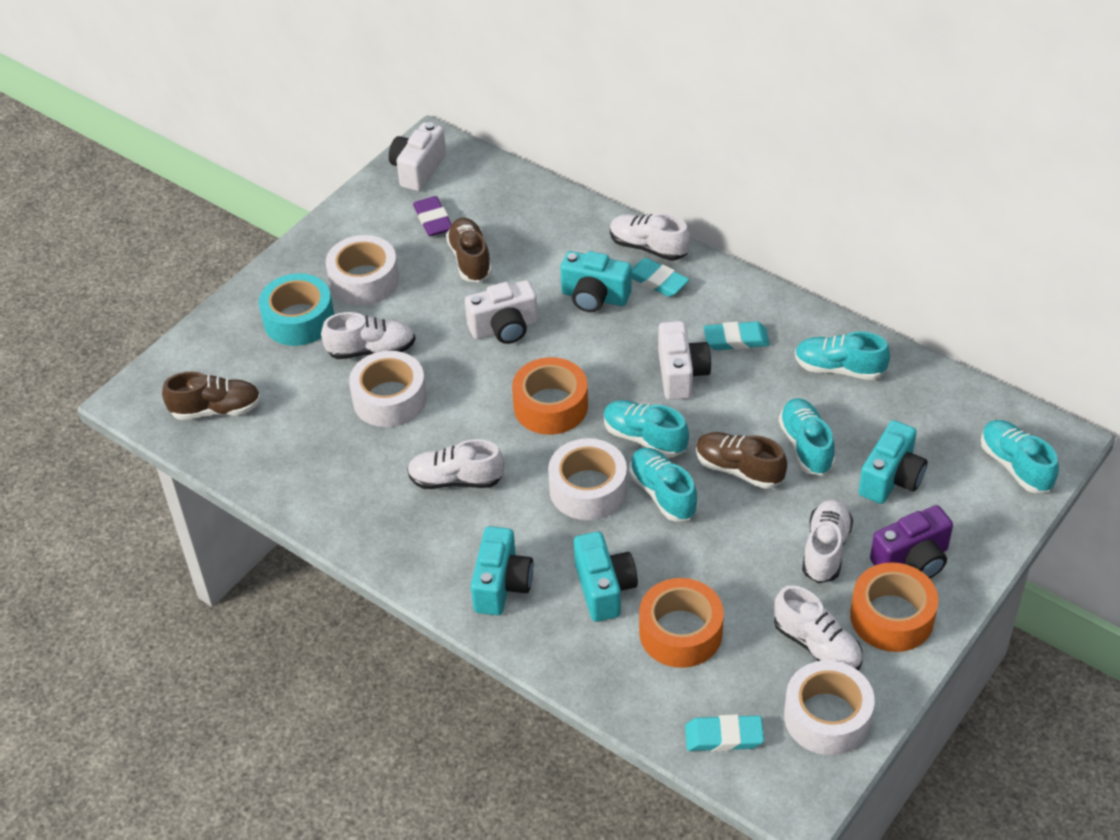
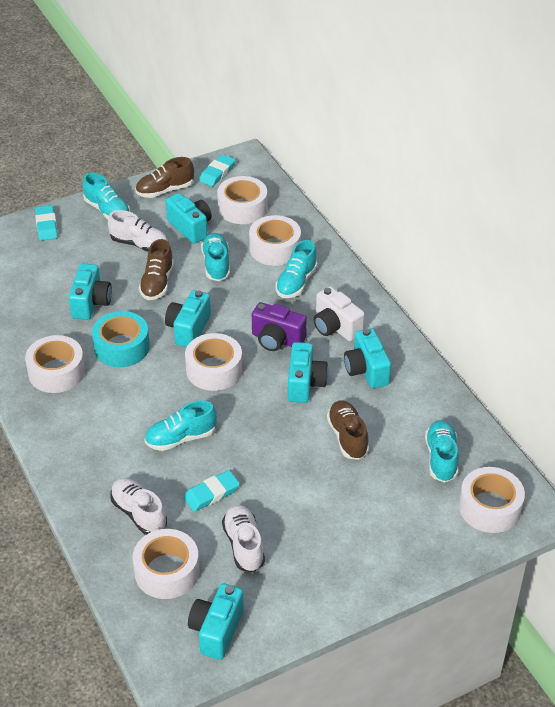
orange tape: 3 -> 0
purple eraser: 1 -> 0
turquoise camera: 4 -> 6
white camera: 3 -> 1
white shoe: 5 -> 3
white tape: 4 -> 6

